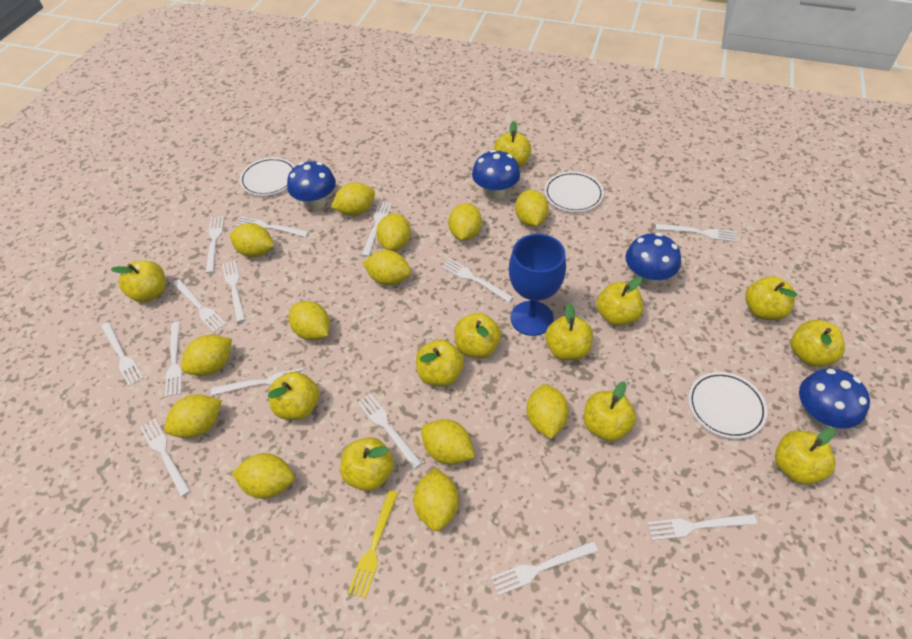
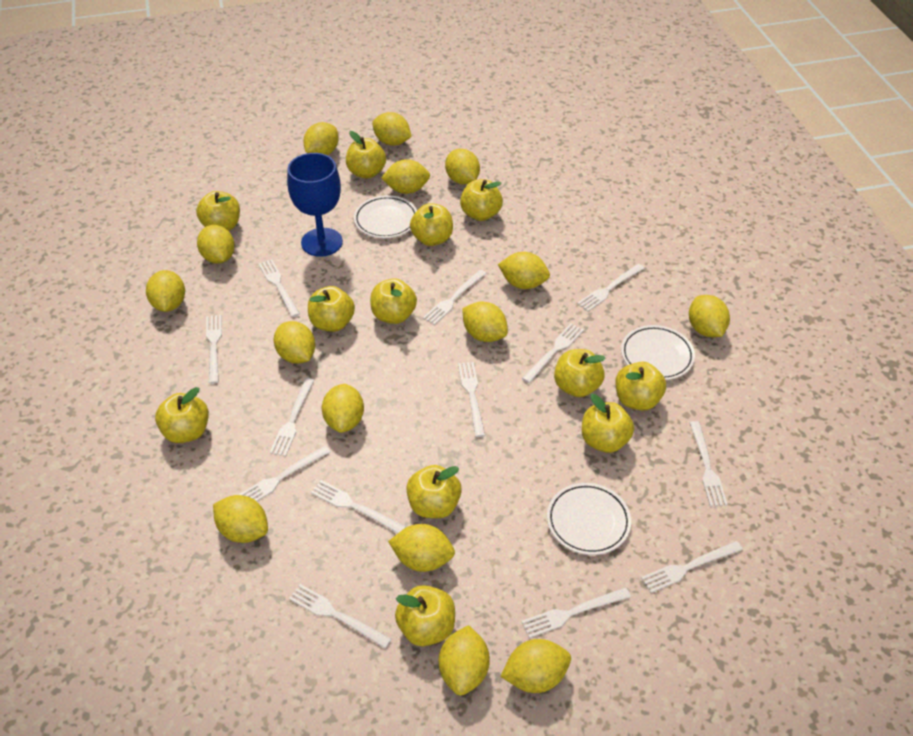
blue mushroom: 4 -> 0
white fork: 14 -> 13
yellow fork: 1 -> 0
yellow lemon: 13 -> 15

